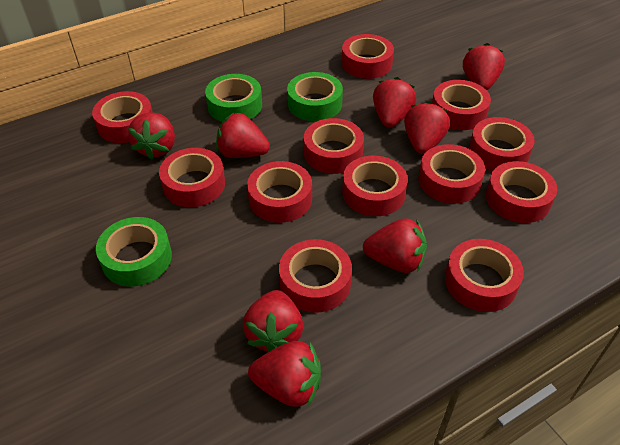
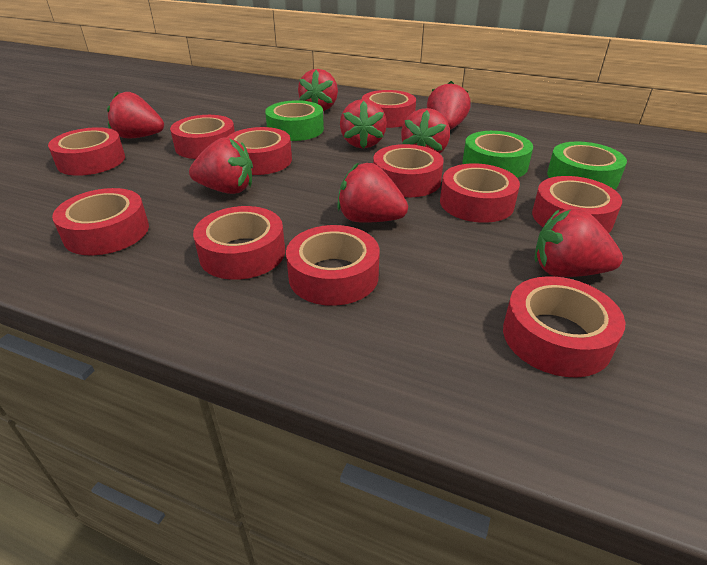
red tape: 12 -> 11

